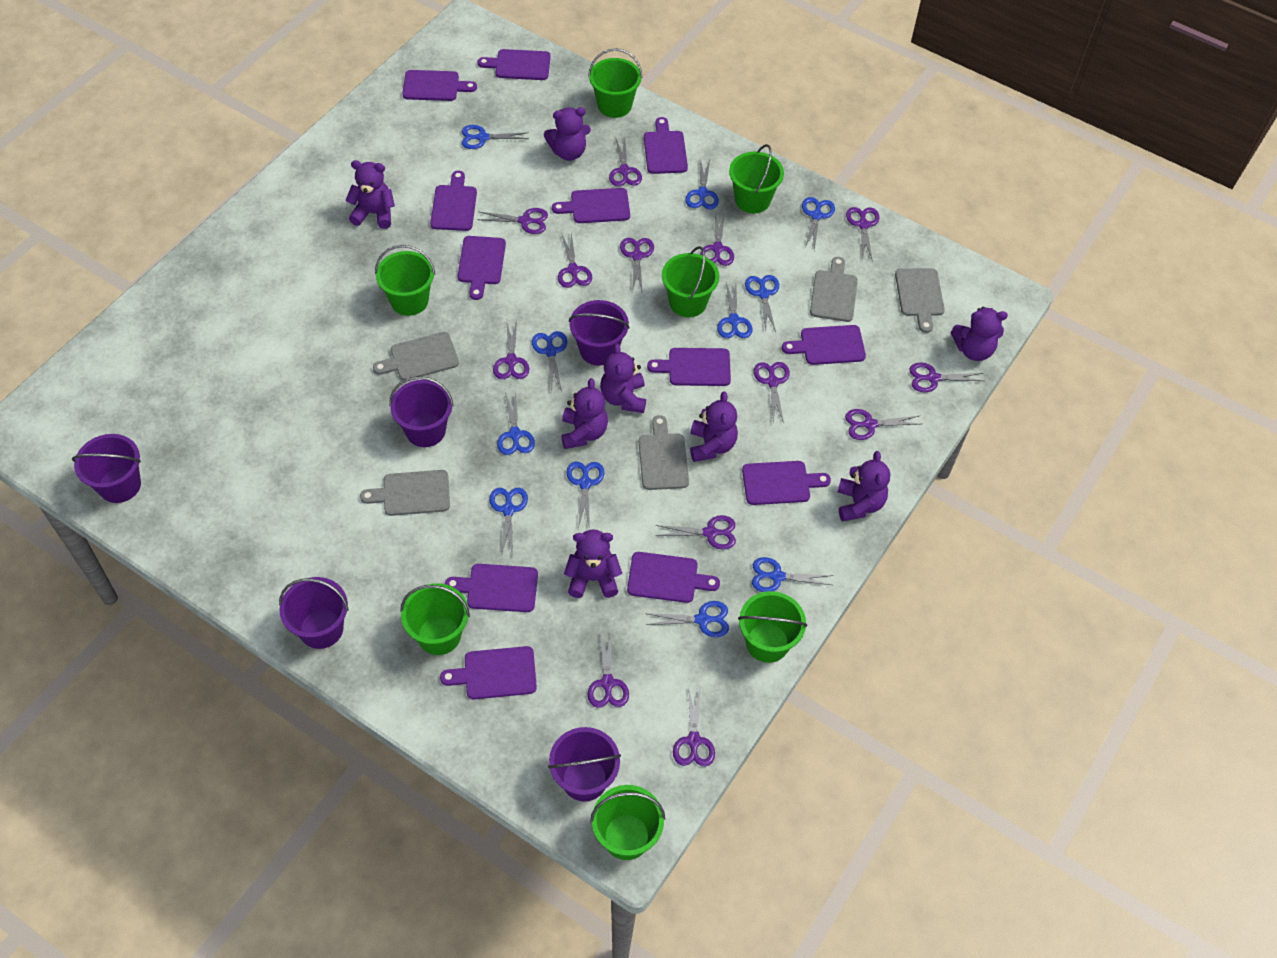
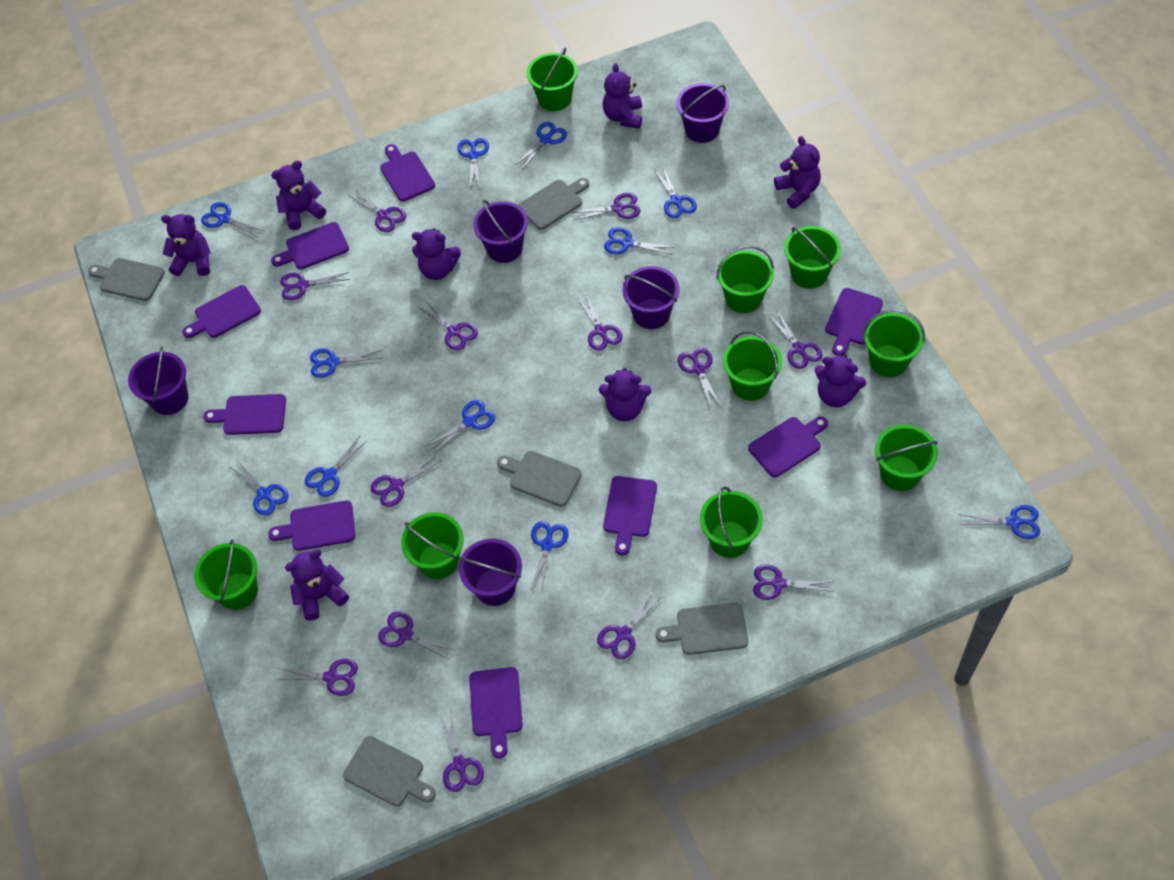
green bucket: 7 -> 9
purple cutting board: 12 -> 9

